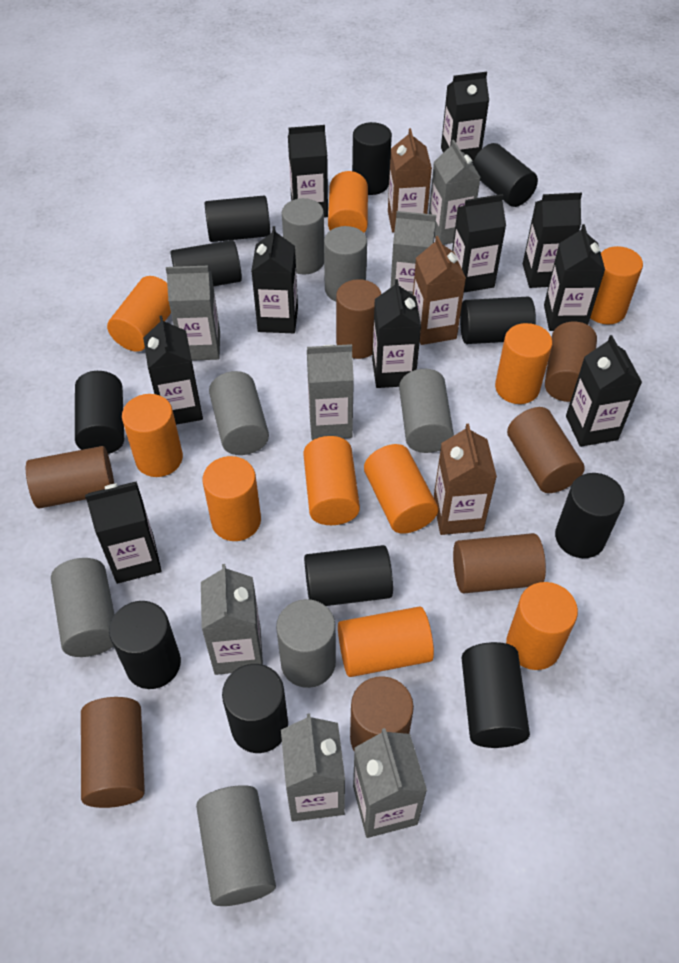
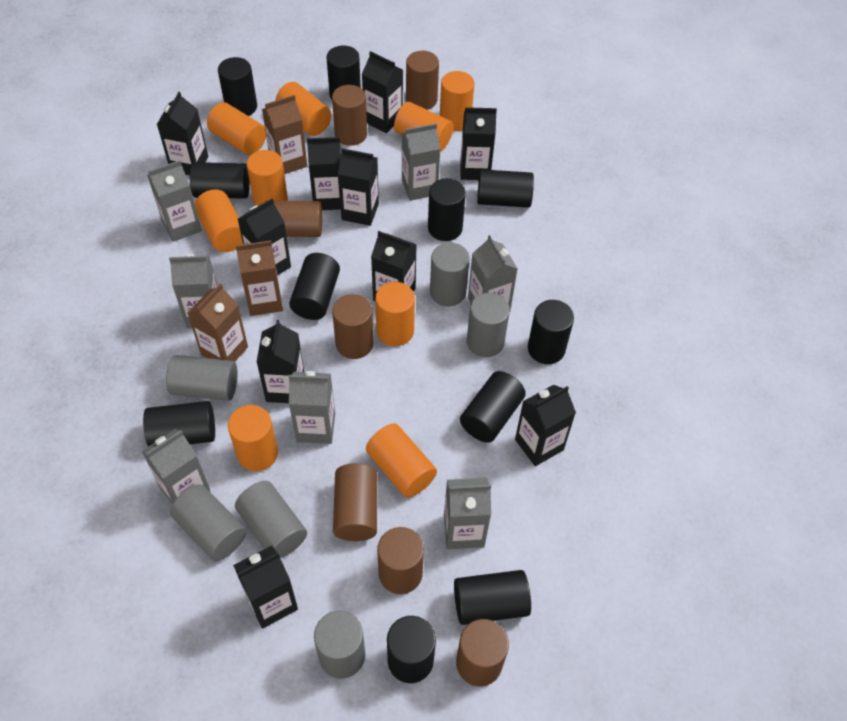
grey cylinder: 7 -> 6
orange cylinder: 10 -> 9

